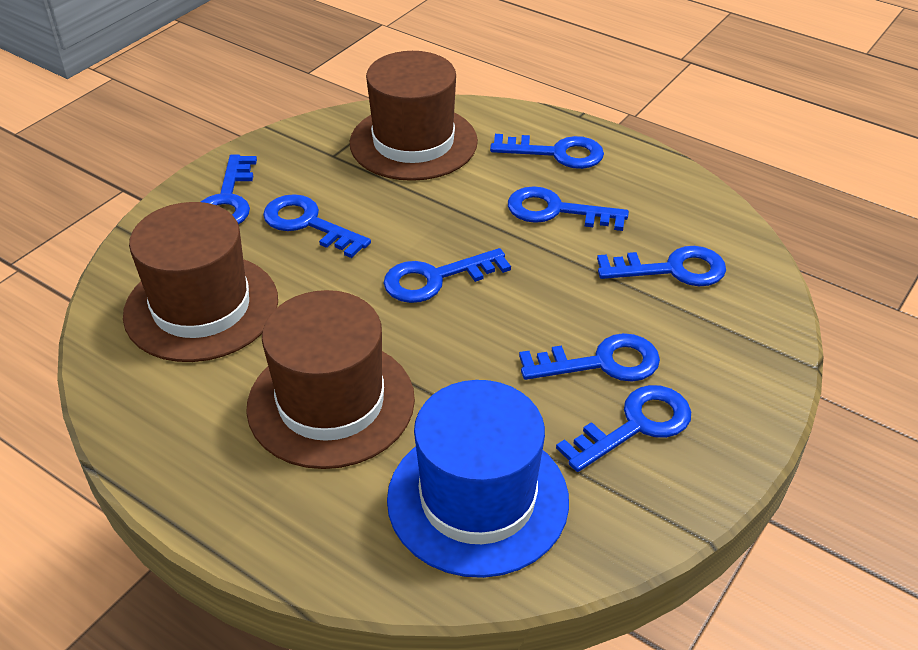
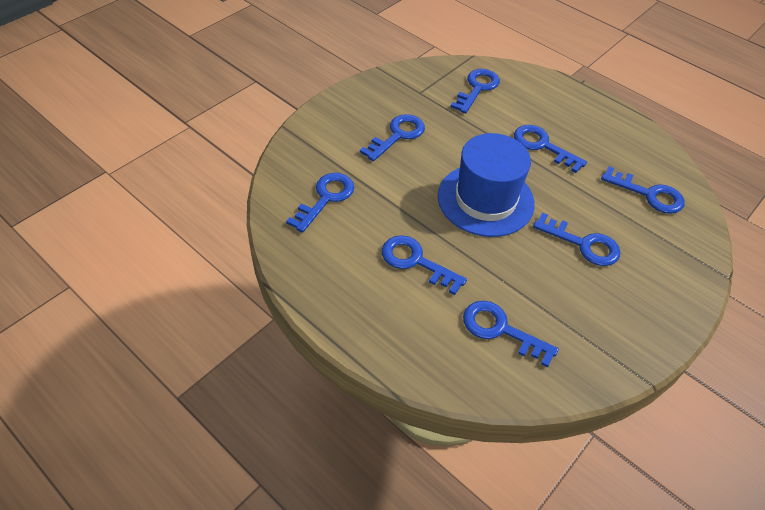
brown hat: 3 -> 0

